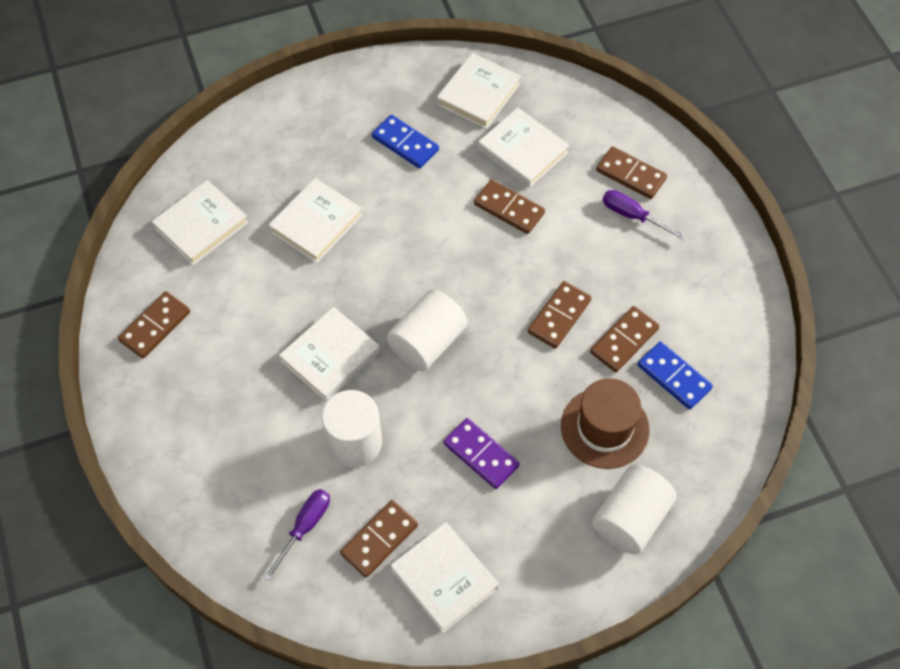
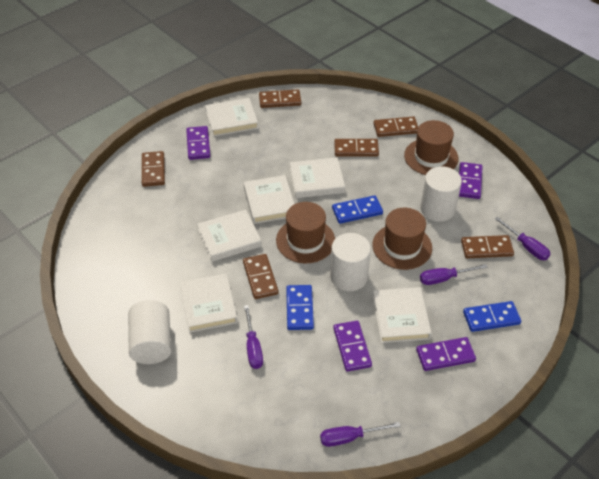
blue domino: 2 -> 3
brown hat: 1 -> 3
purple domino: 1 -> 4
purple screwdriver: 2 -> 4

